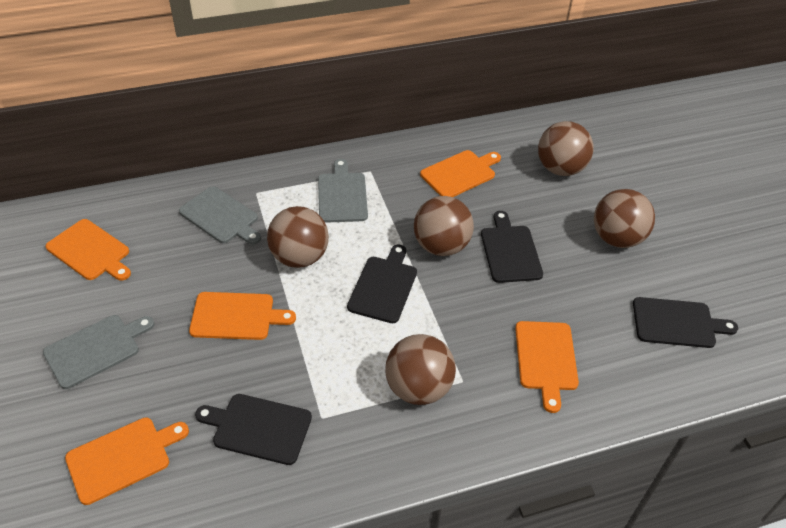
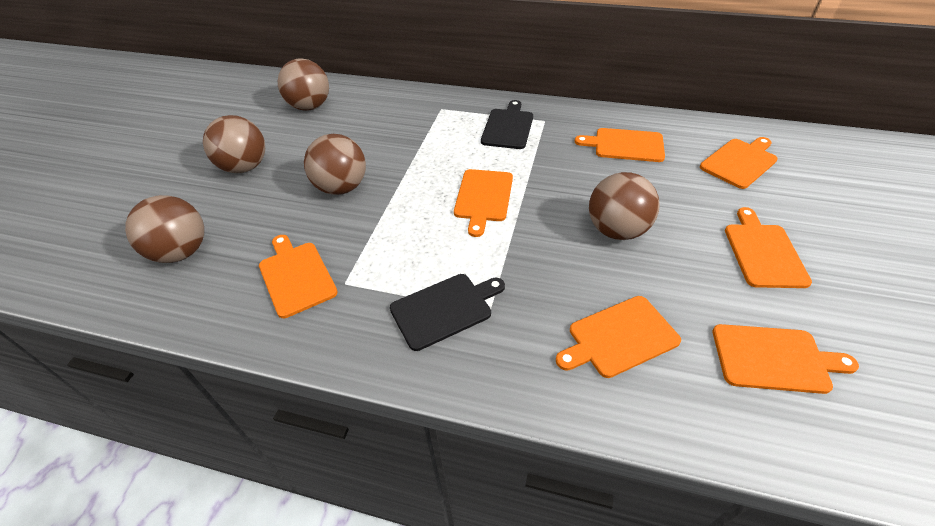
black cutting board: 4 -> 2
grey cutting board: 3 -> 0
orange cutting board: 5 -> 7

